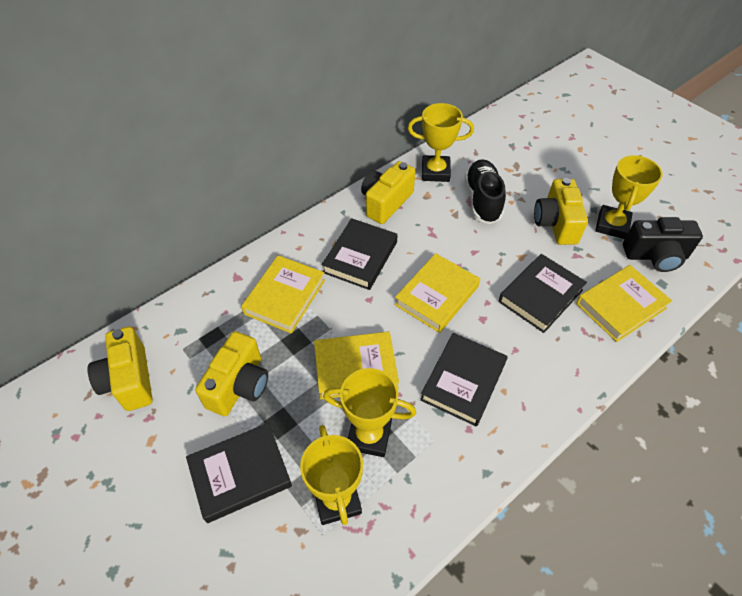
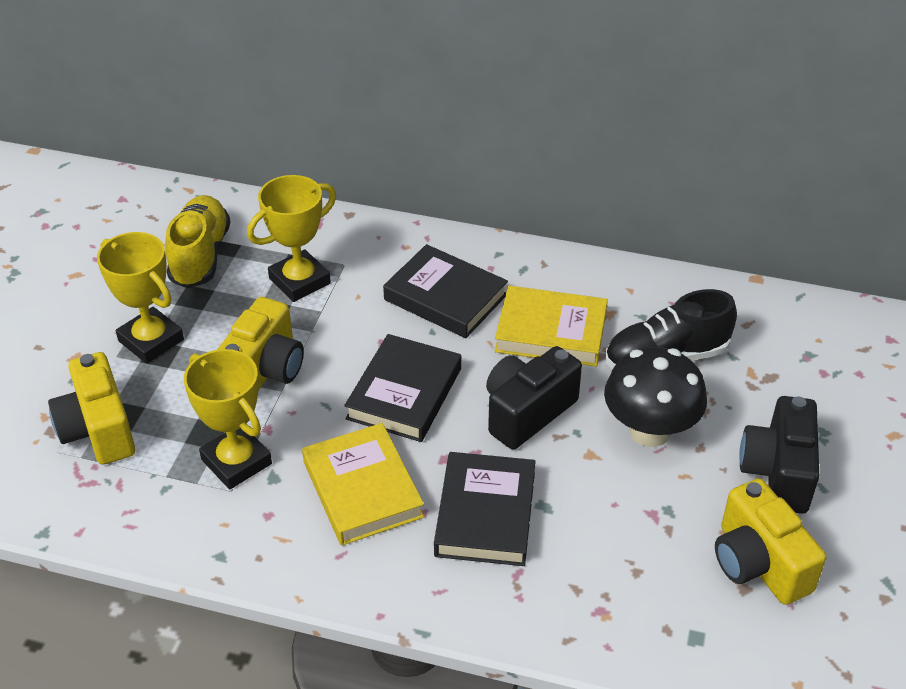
black book: 4 -> 3
black camera: 1 -> 2
black mushroom: 0 -> 1
yellow book: 4 -> 2
yellow camera: 4 -> 3
yellow shoe: 0 -> 1
yellow trophy: 4 -> 3

